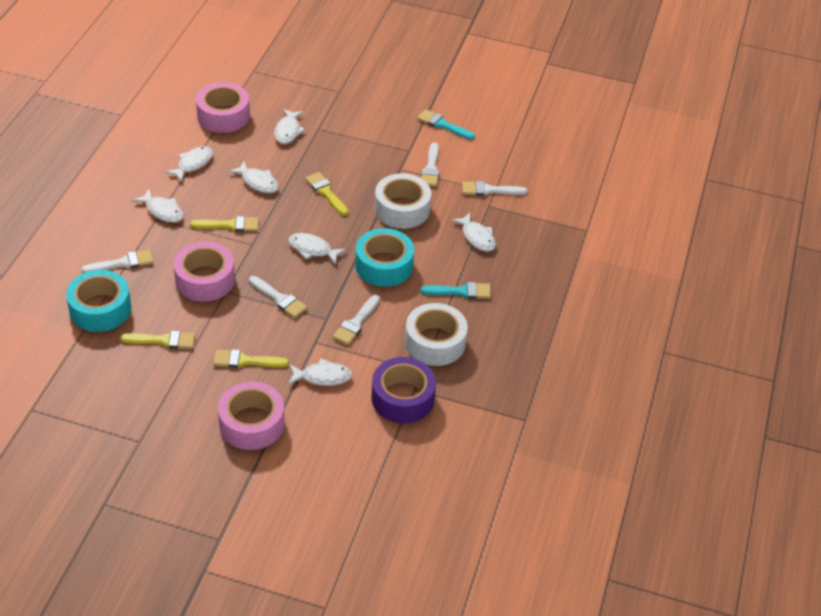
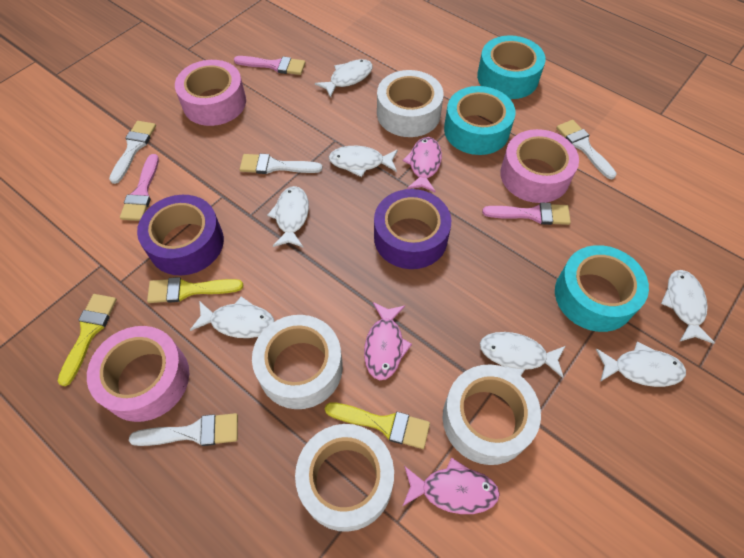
pink brush: 0 -> 3
pink fish: 0 -> 3
purple tape: 1 -> 2
turquoise brush: 2 -> 0
turquoise tape: 2 -> 3
white brush: 5 -> 4
white tape: 2 -> 4
yellow brush: 4 -> 3

